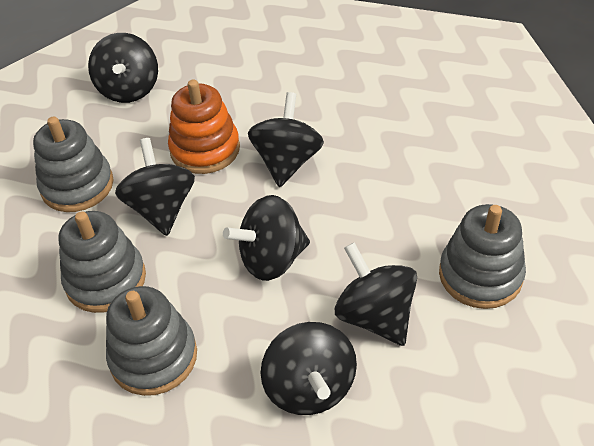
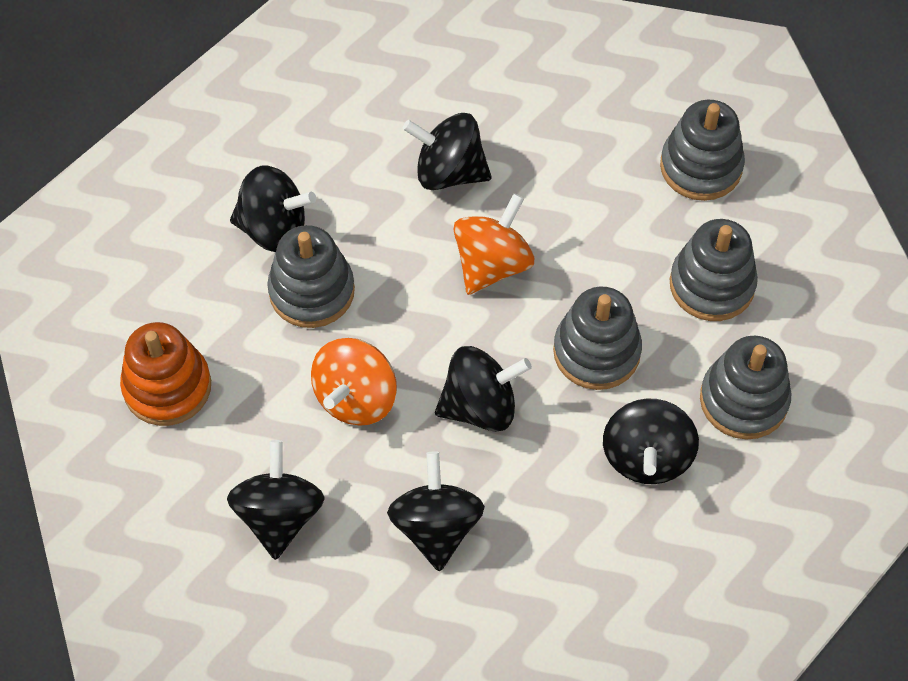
grey stacking toy: 4 -> 5
orange spinning top: 0 -> 2

